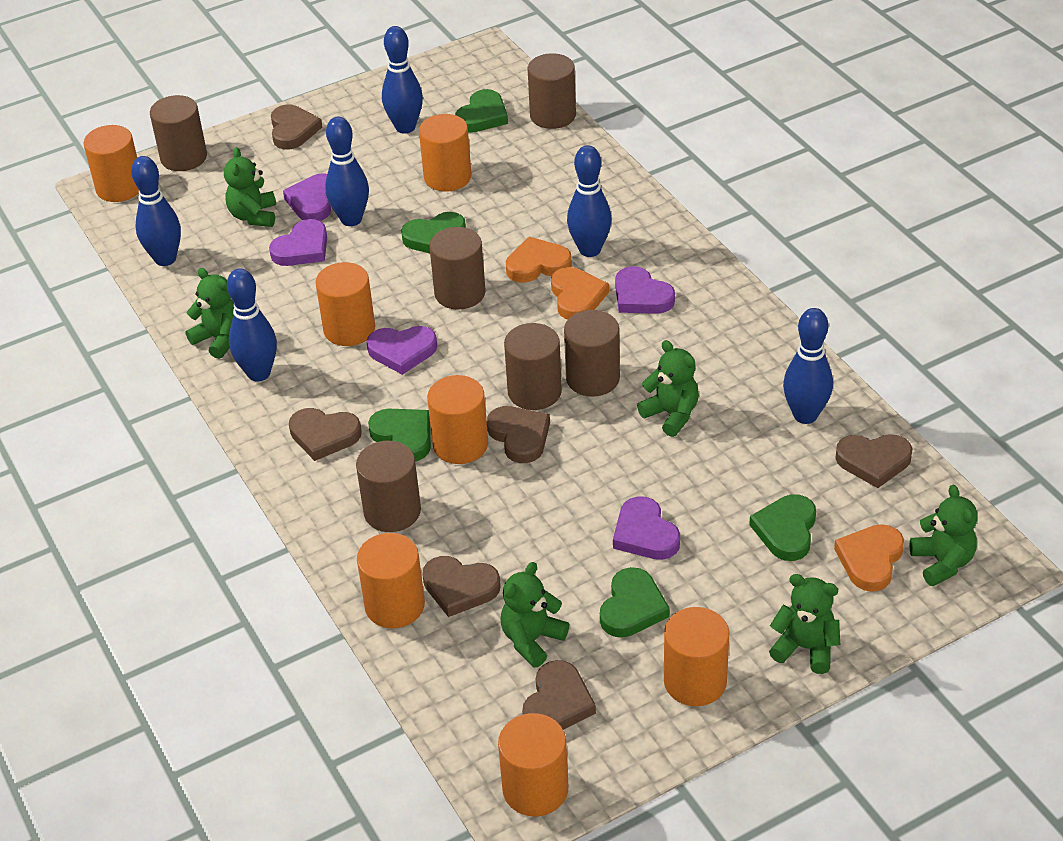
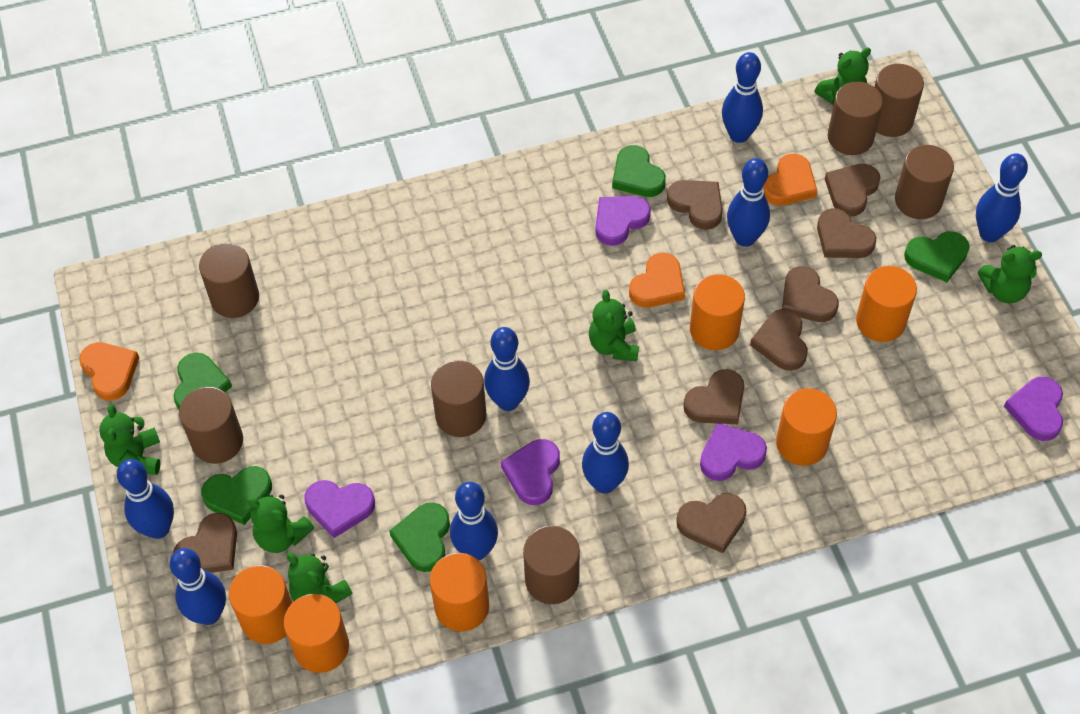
blue bowling pin: 6 -> 8
brown cylinder: 6 -> 7
brown heart: 6 -> 8
orange cylinder: 7 -> 6

